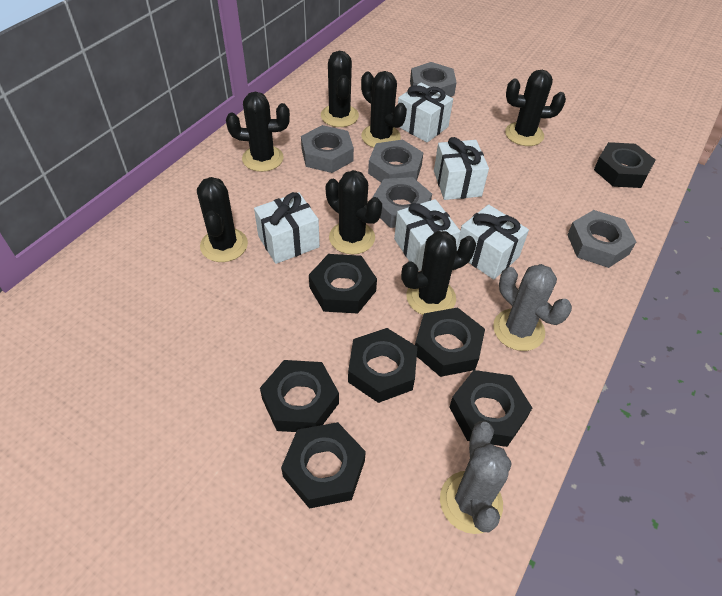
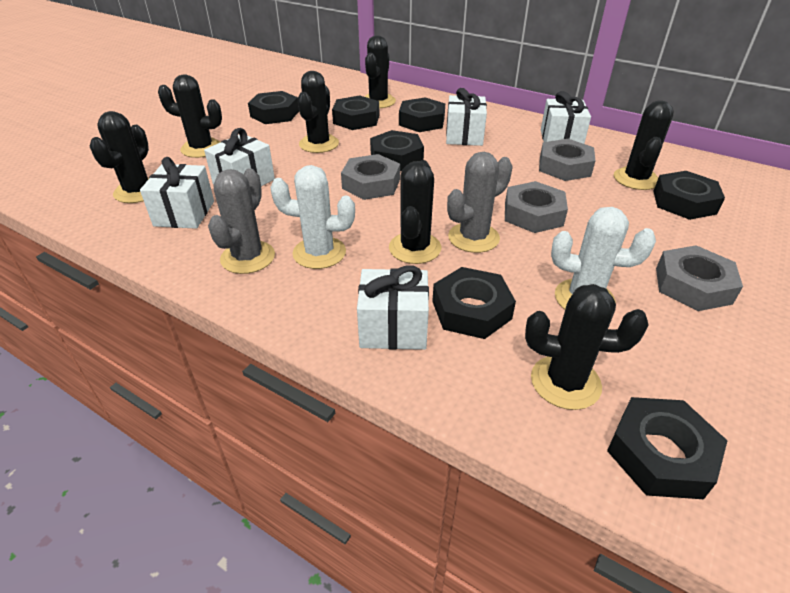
grey nut: 5 -> 4
white cactus: 0 -> 2

